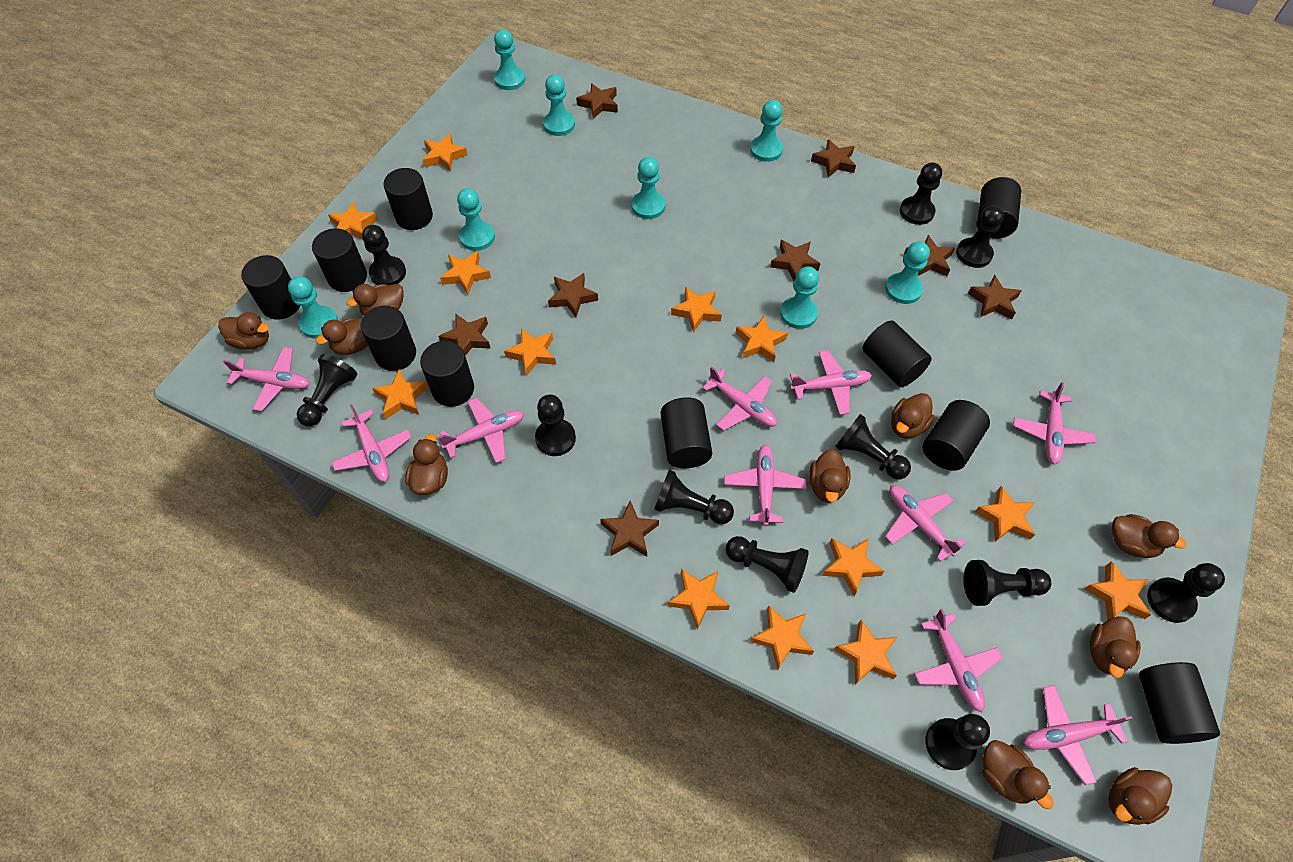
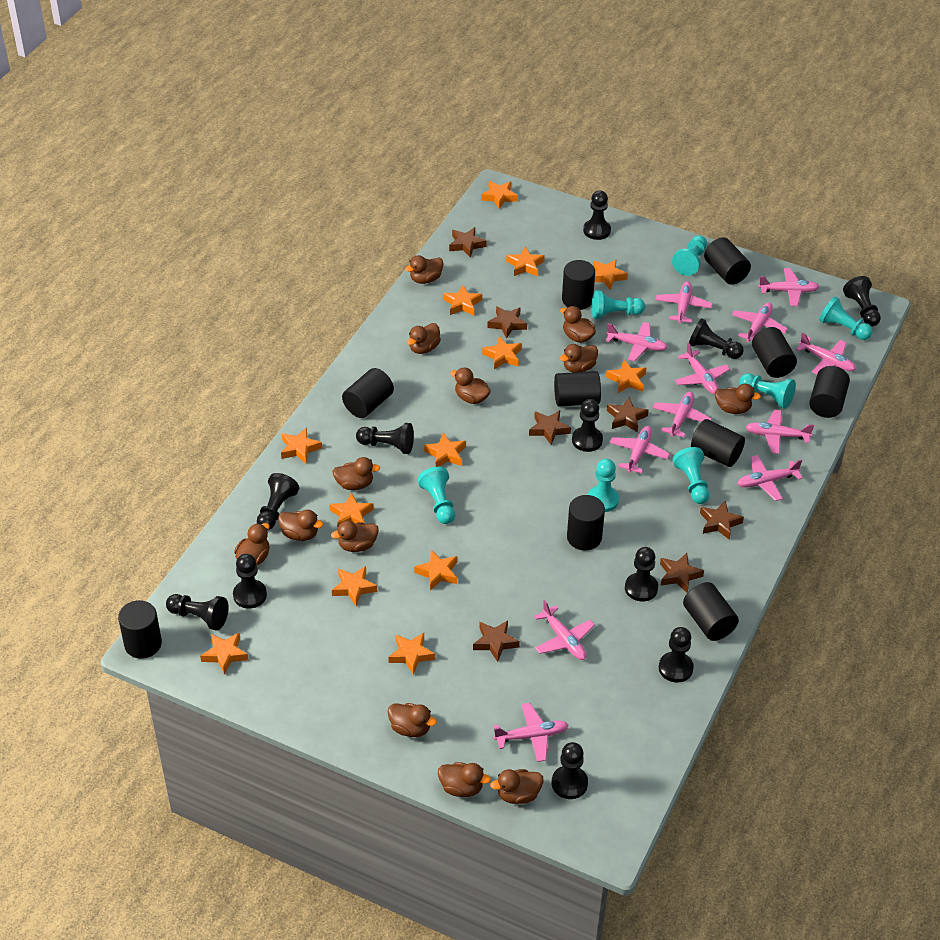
brown duck: 10 -> 13
brown star: 8 -> 7
pink plane: 10 -> 12
turquoise pawn: 8 -> 7

